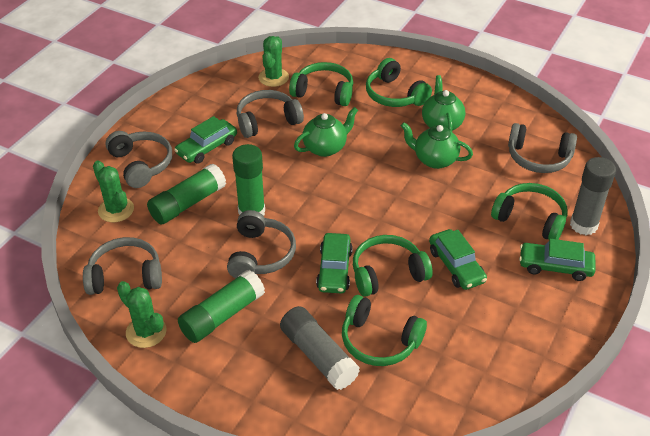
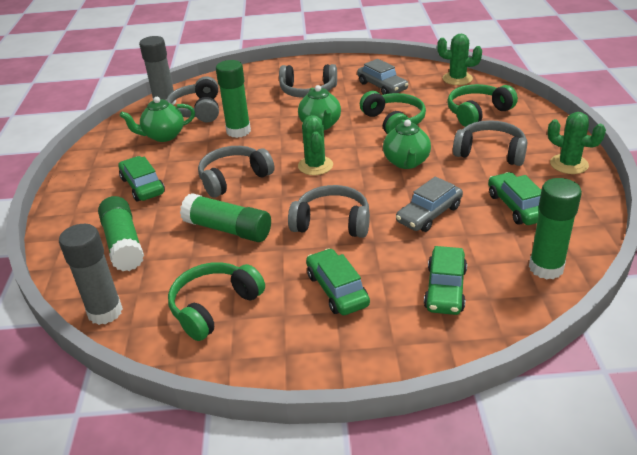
green glue stick: 3 -> 4
green headphones: 5 -> 3
grey car: 0 -> 2

